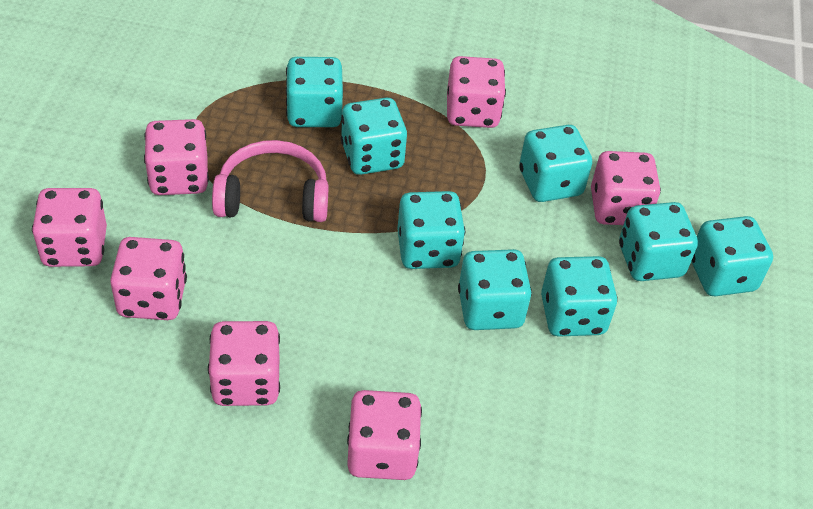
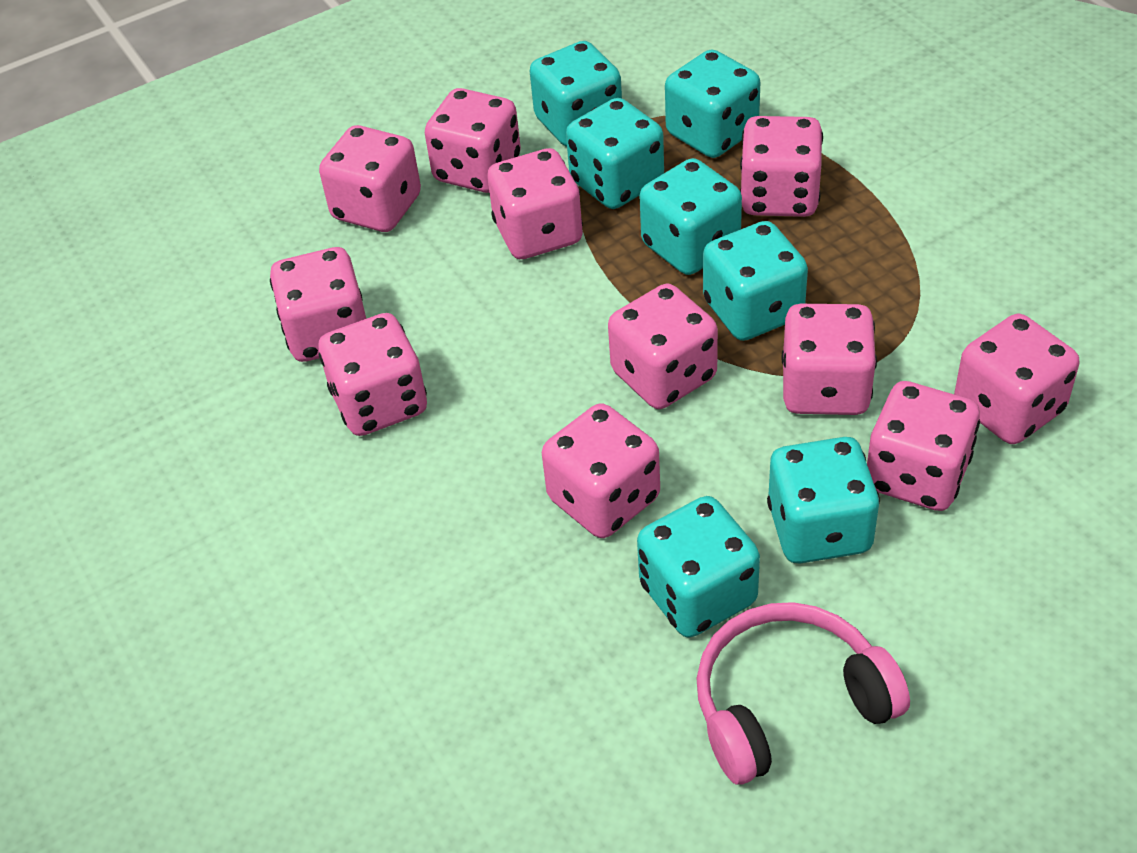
pink dice: 7 -> 11
turquoise dice: 8 -> 7

